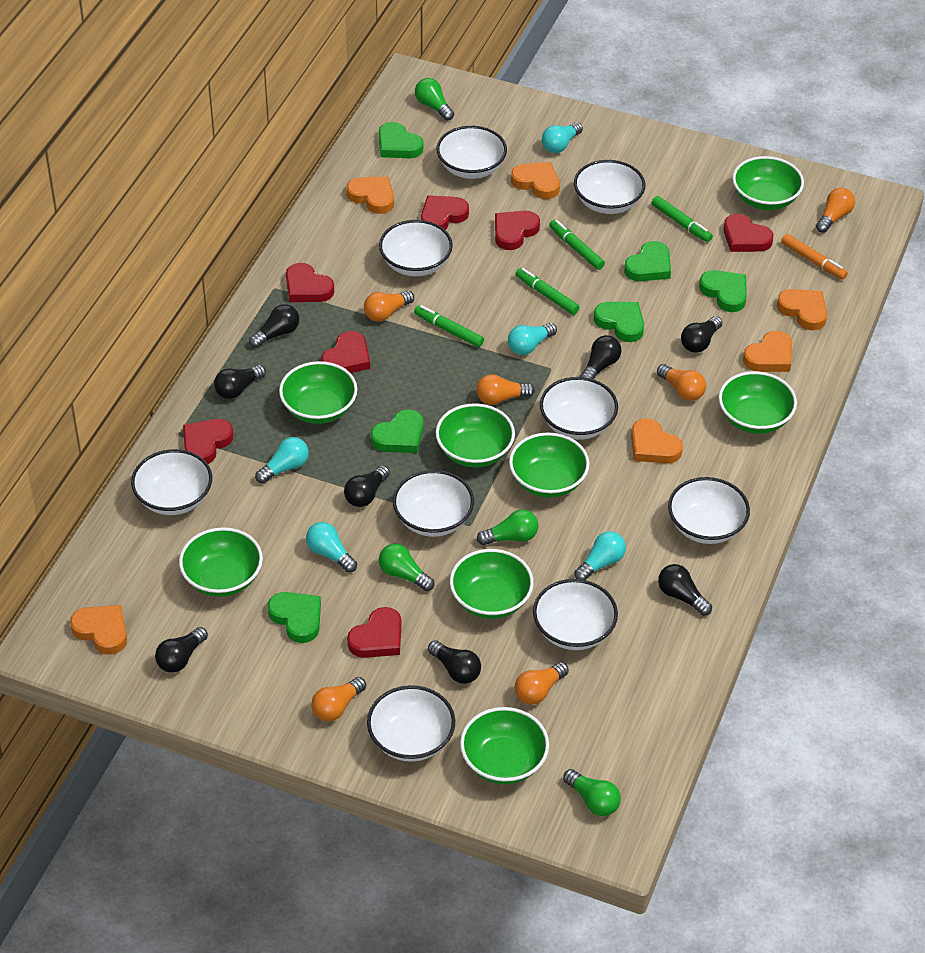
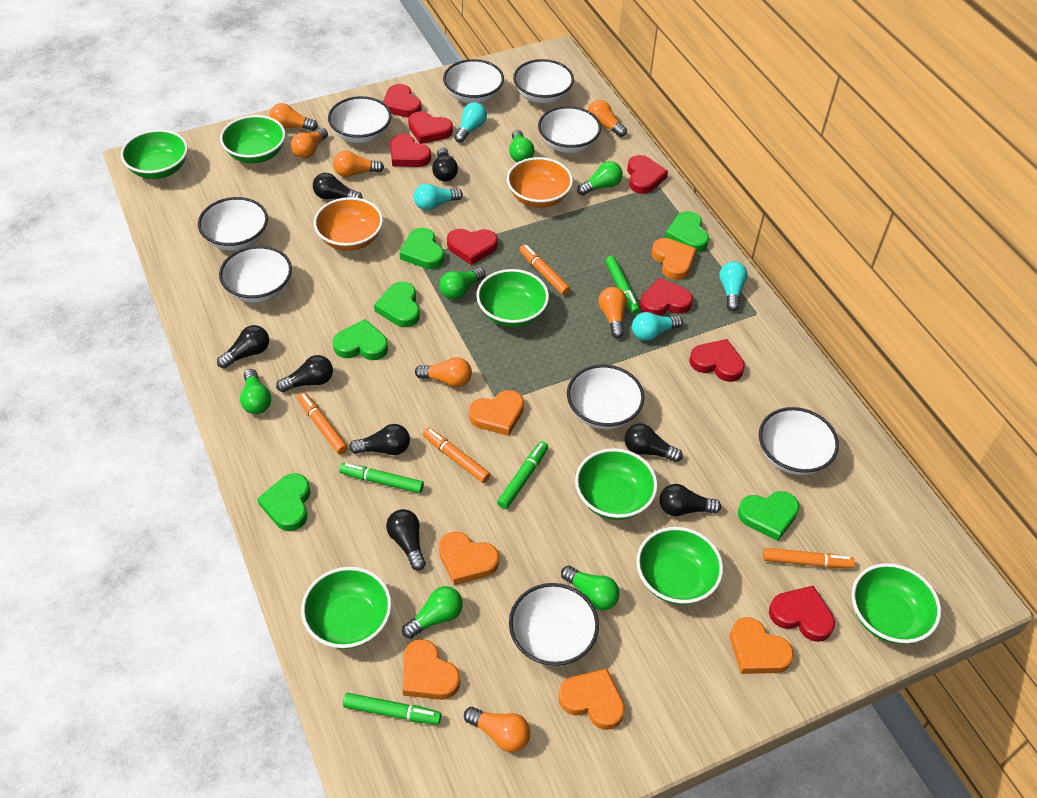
green bowl: 8 -> 7
green light bulb: 4 -> 6
orange bowl: 0 -> 2
orange light bulb: 6 -> 7
orange marker: 1 -> 4
red heart: 7 -> 8
turquoise light bulb: 5 -> 4

